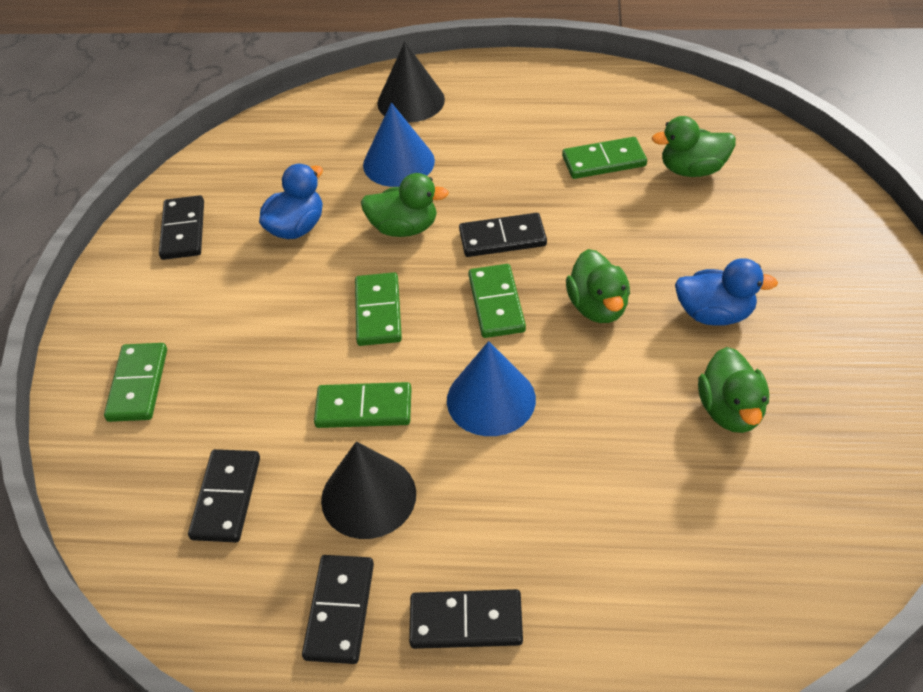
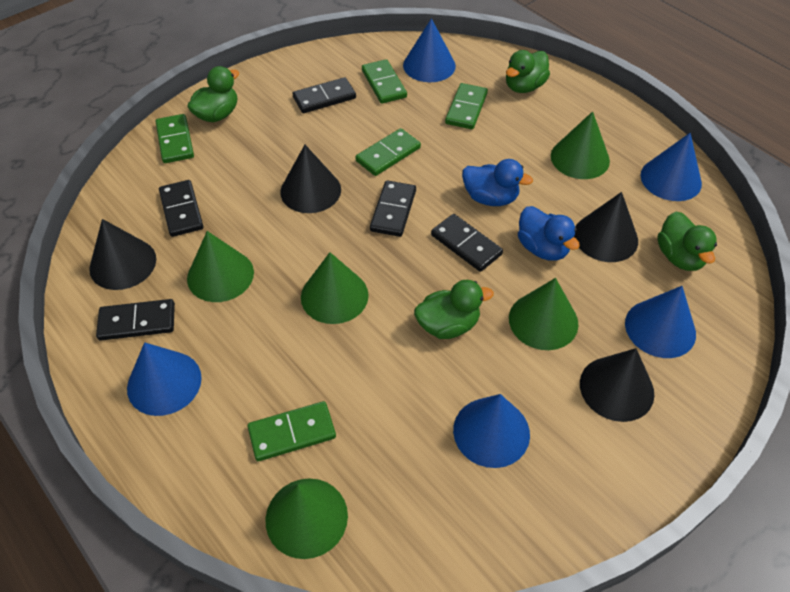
black cone: 2 -> 4
blue cone: 2 -> 5
green cone: 0 -> 5

